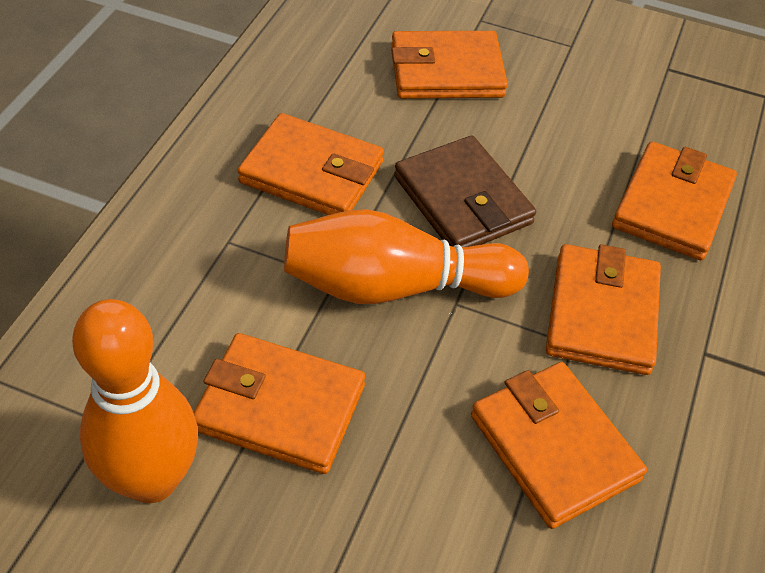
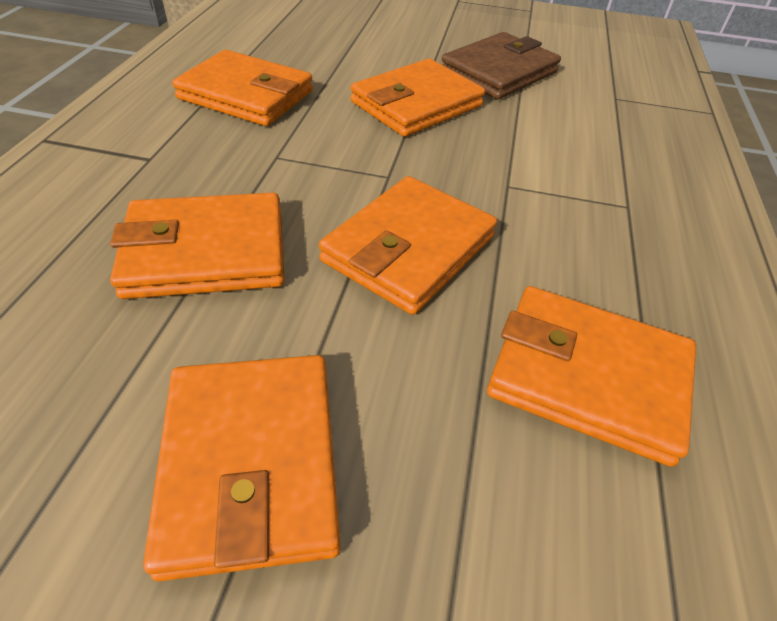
orange bowling pin: 2 -> 0

